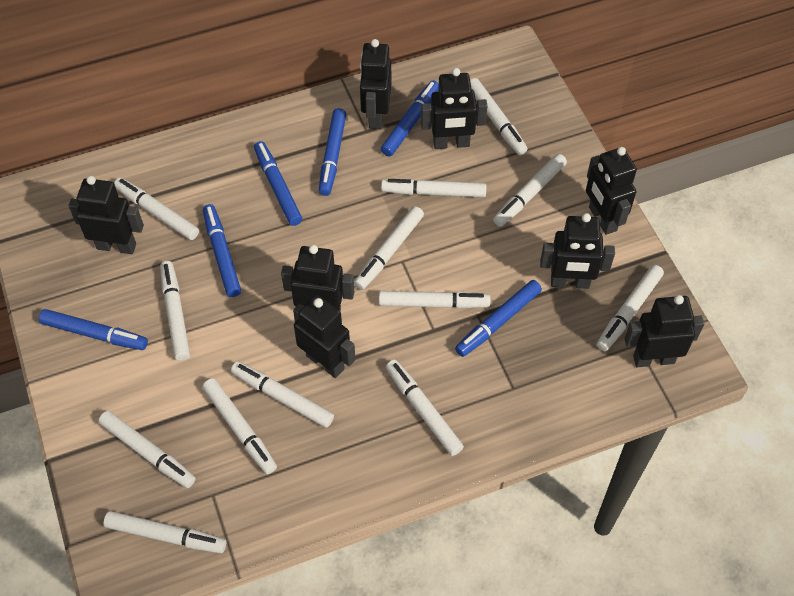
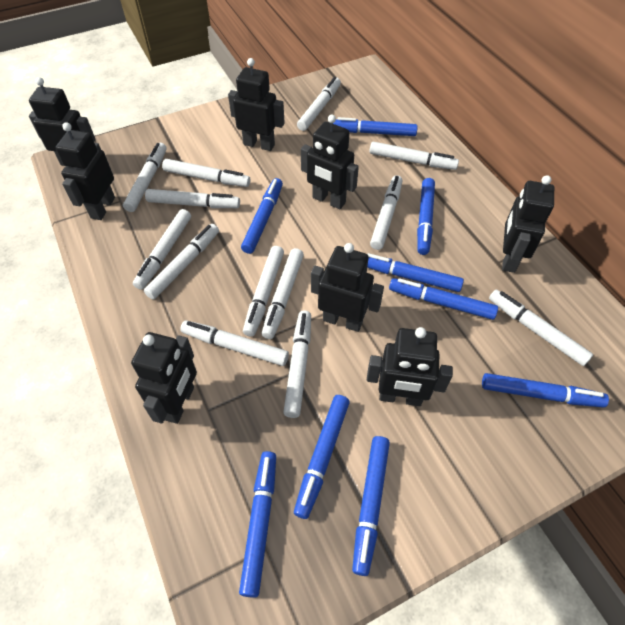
blue marker: 6 -> 9

